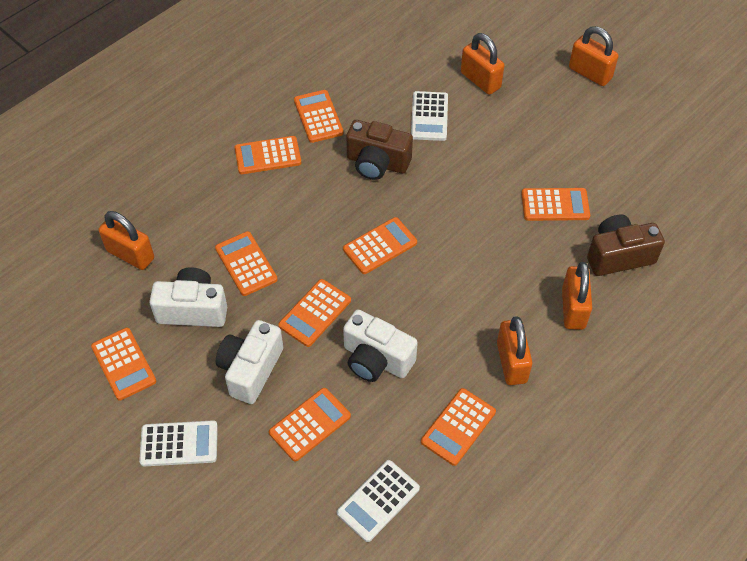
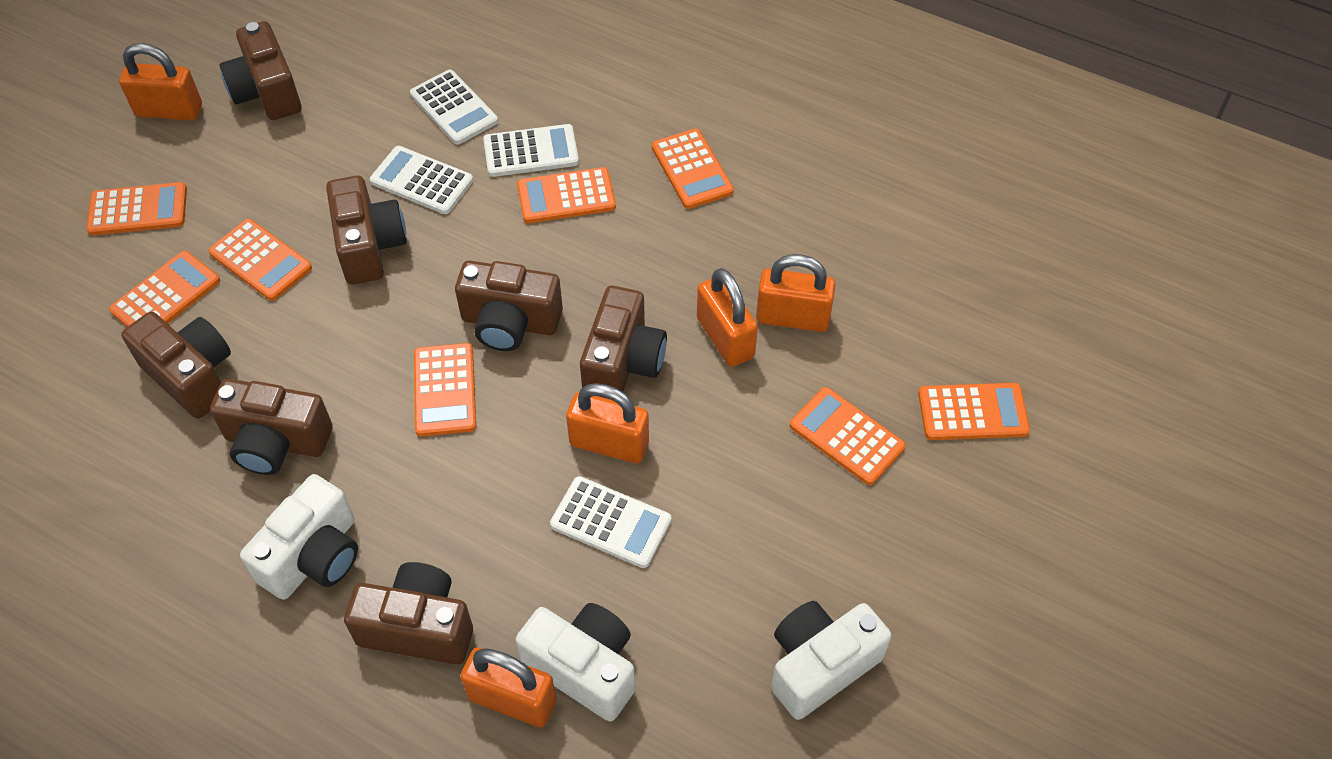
brown camera: 2 -> 7
orange calculator: 9 -> 8
white calculator: 3 -> 4

